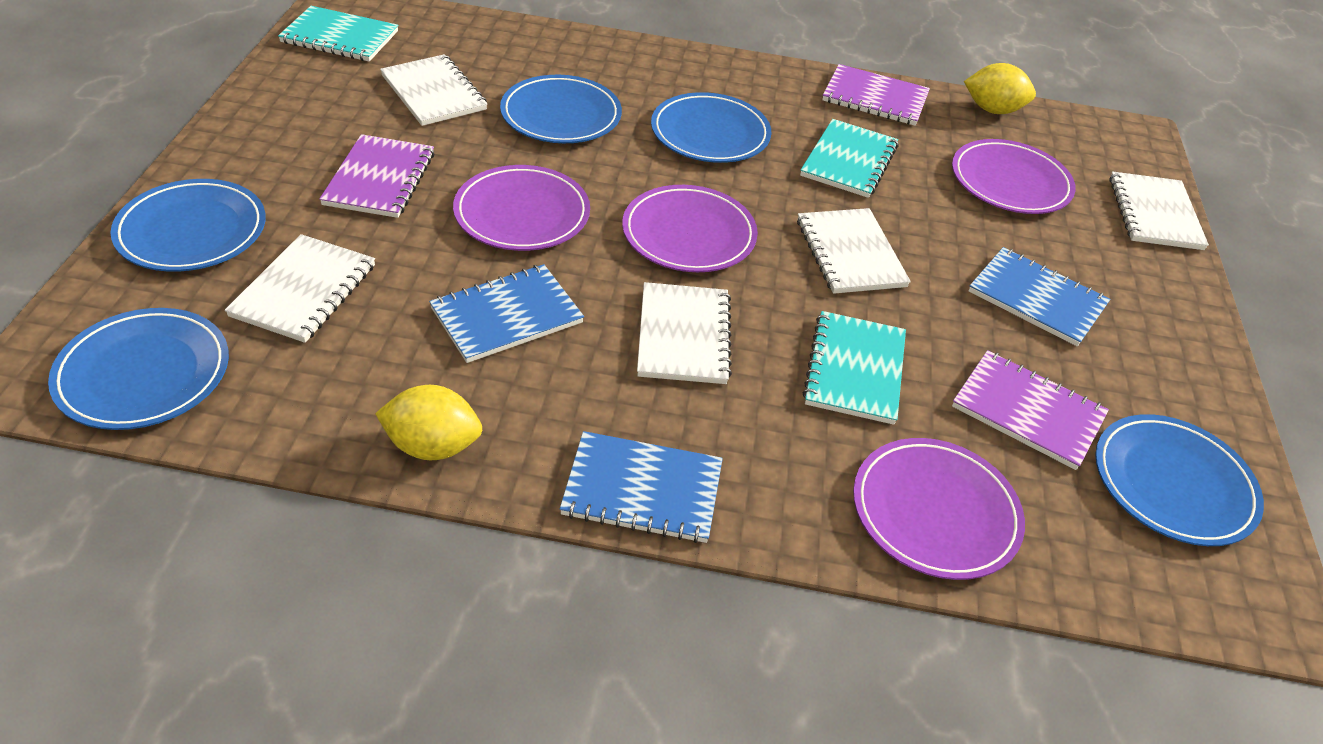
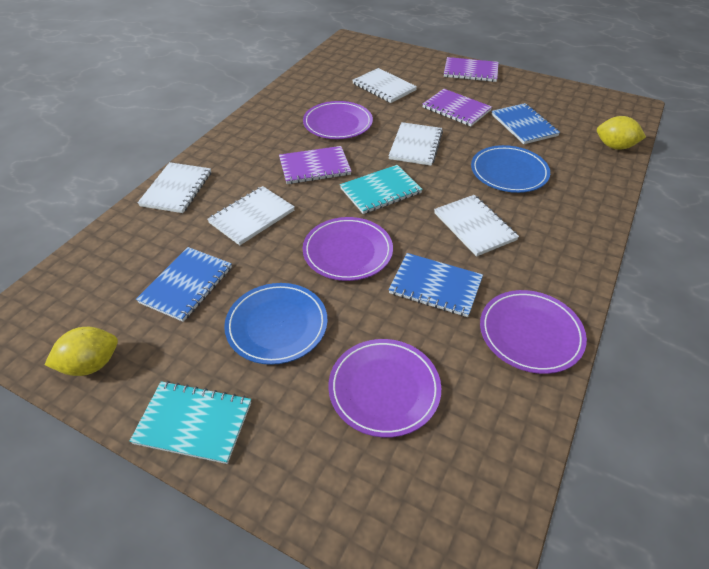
blue plate: 5 -> 2
turquoise notebook: 3 -> 2

